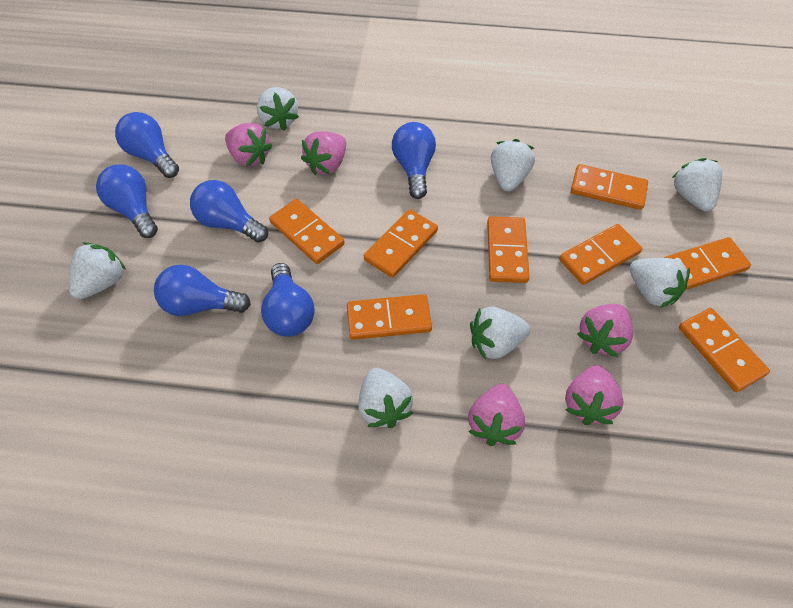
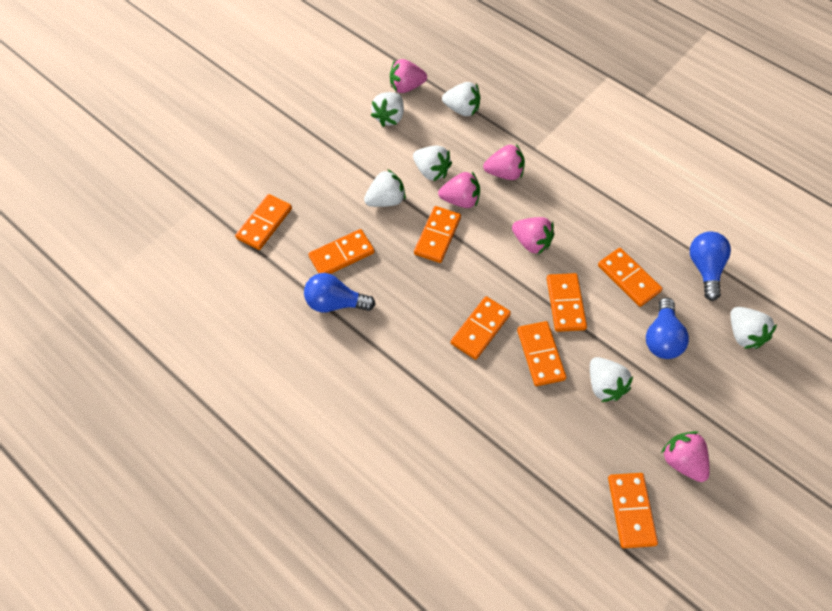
blue light bulb: 6 -> 3
white strawberry: 7 -> 6

